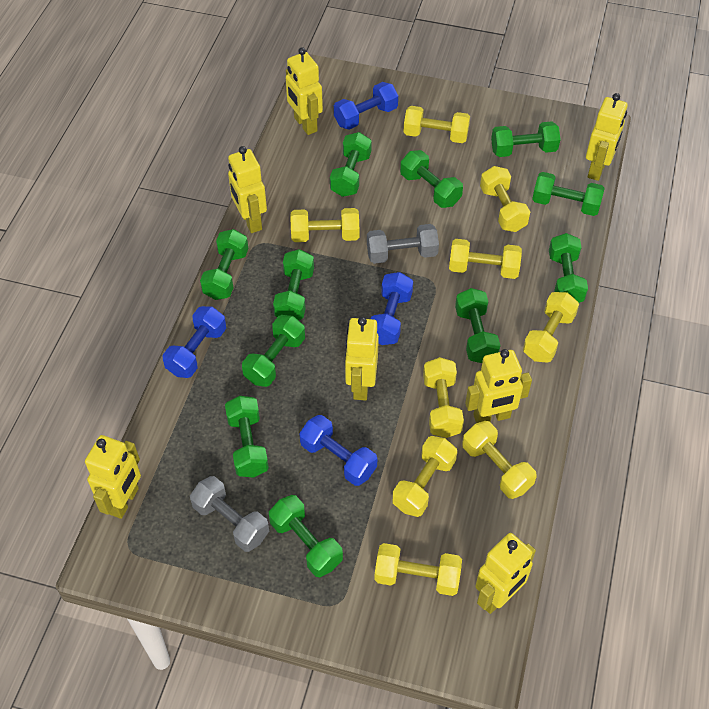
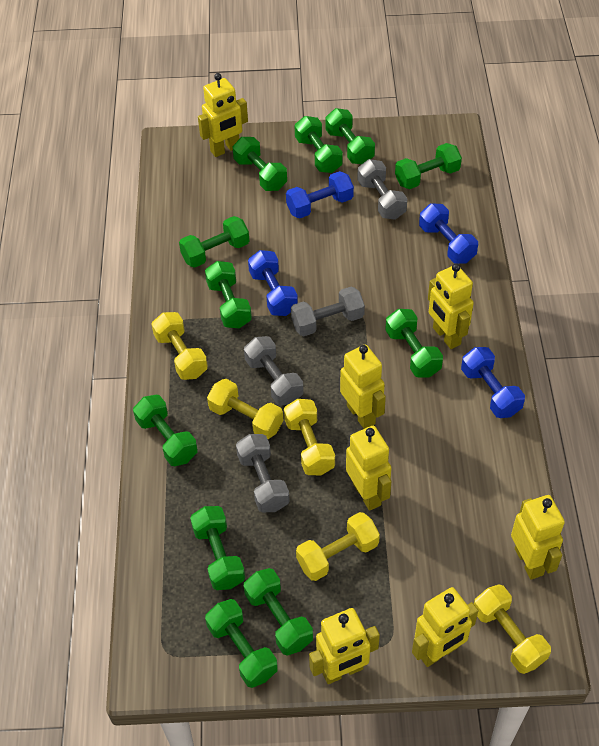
grey dumbbell: 2 -> 4
yellow dumbbell: 9 -> 5

